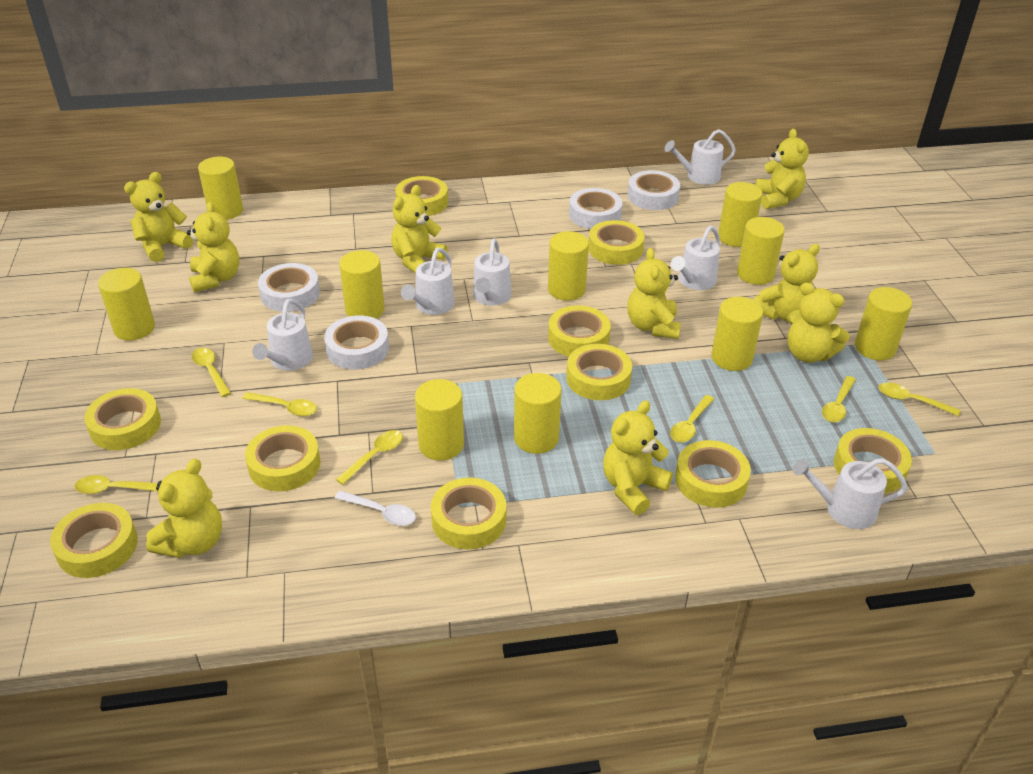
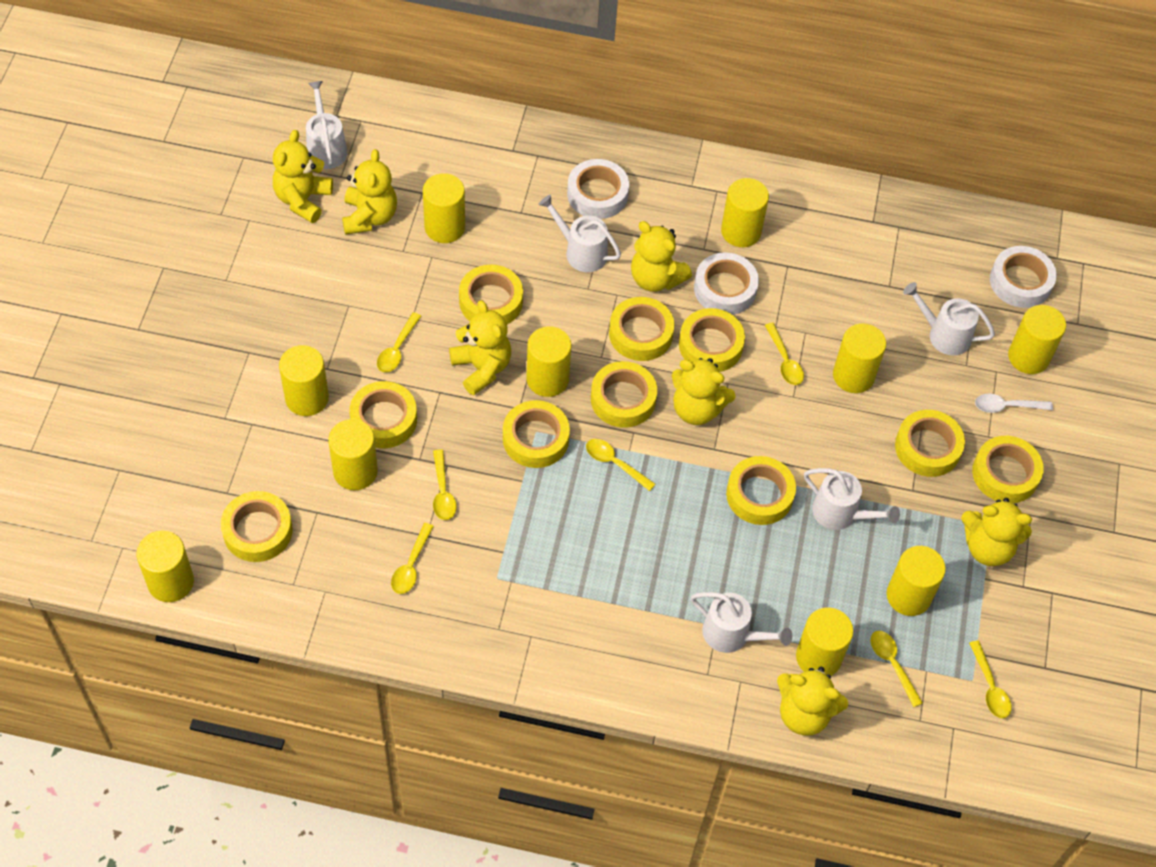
white tape: 4 -> 3
white watering can: 6 -> 5
yellow teddy bear: 9 -> 7

